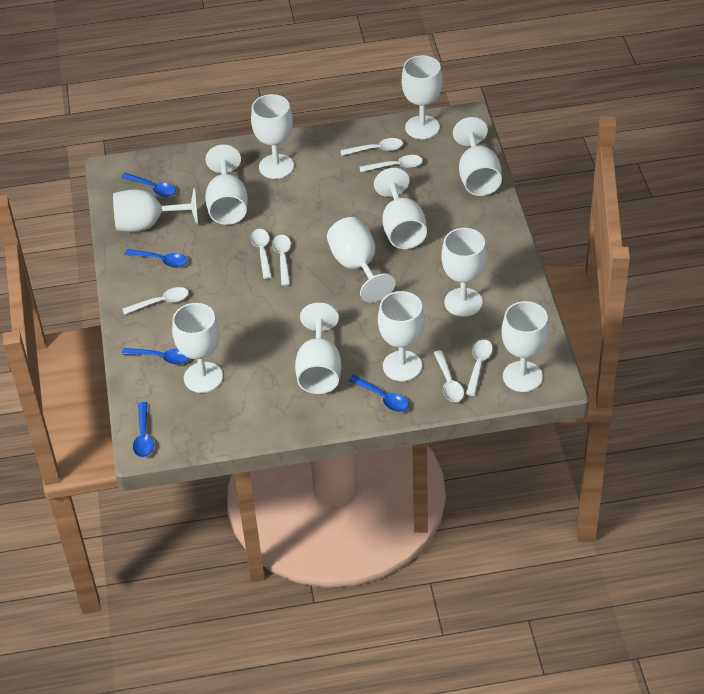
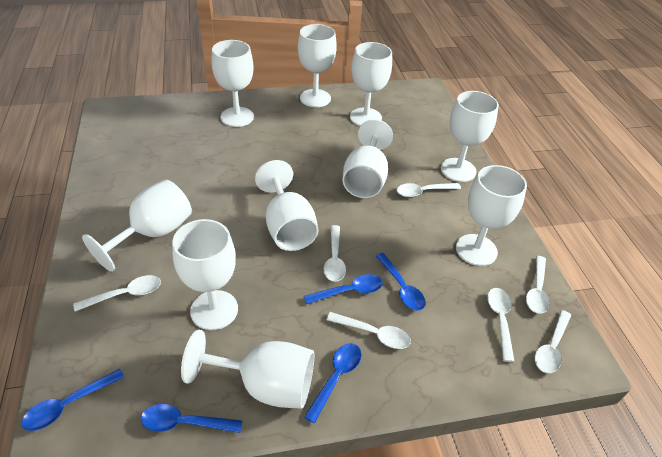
white goblet: 12 -> 10

